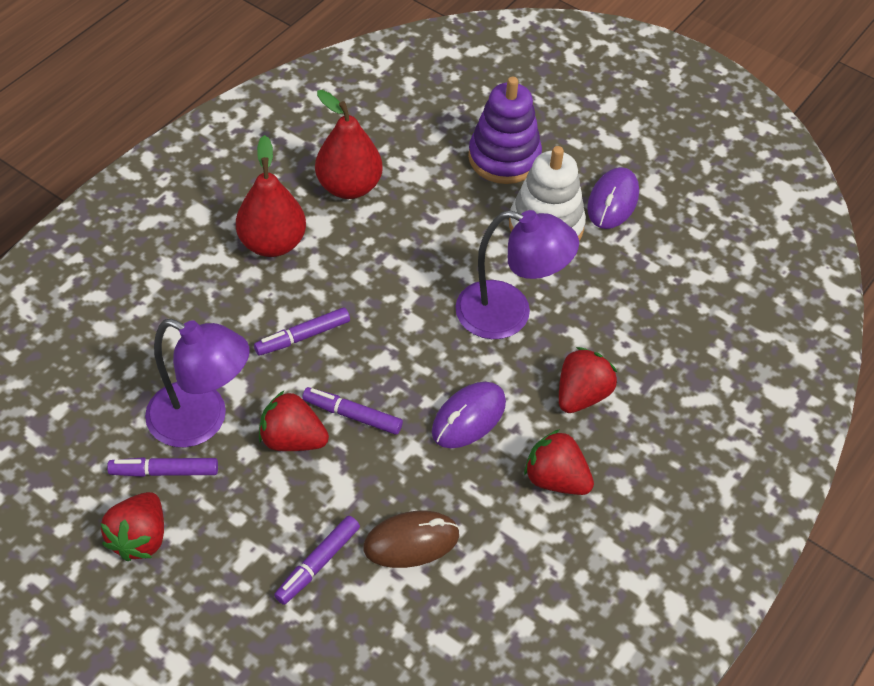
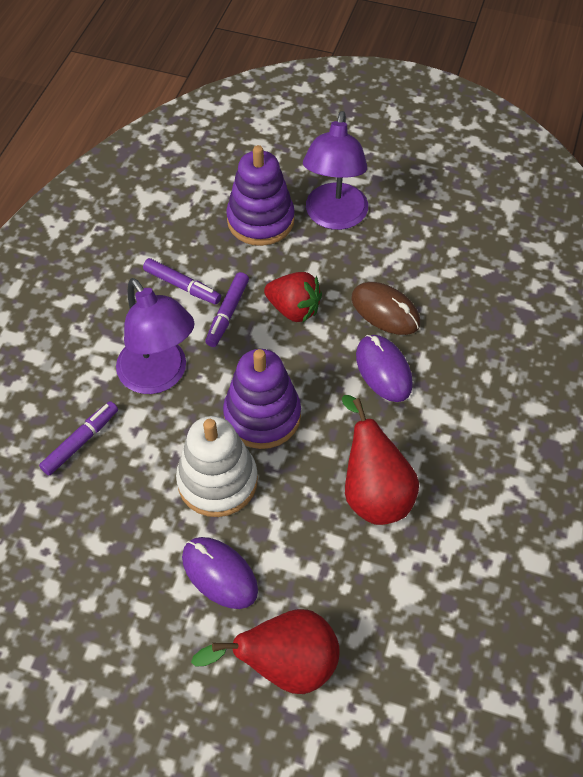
purple marker: 4 -> 3
purple stacking toy: 1 -> 2
red strawberry: 4 -> 1

